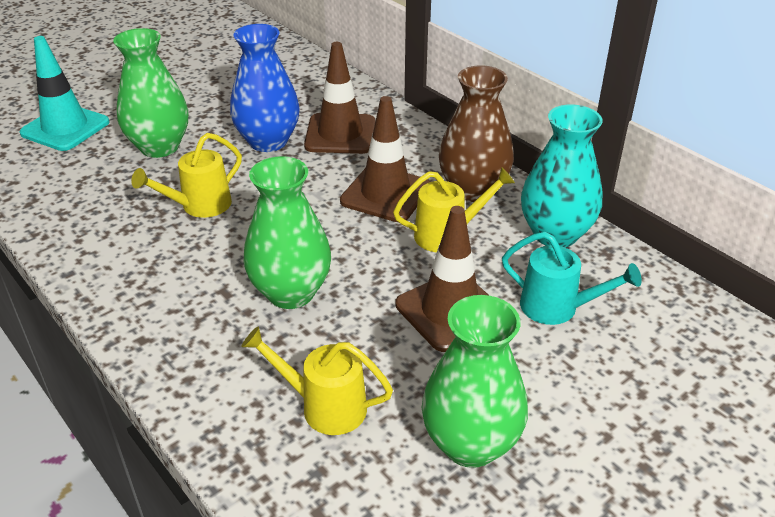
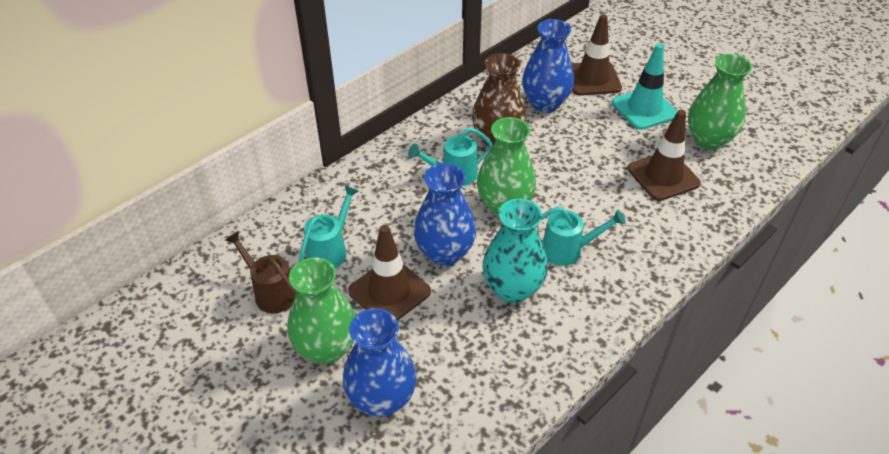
blue vase: 1 -> 3
brown watering can: 0 -> 1
turquoise watering can: 1 -> 3
yellow watering can: 3 -> 0

